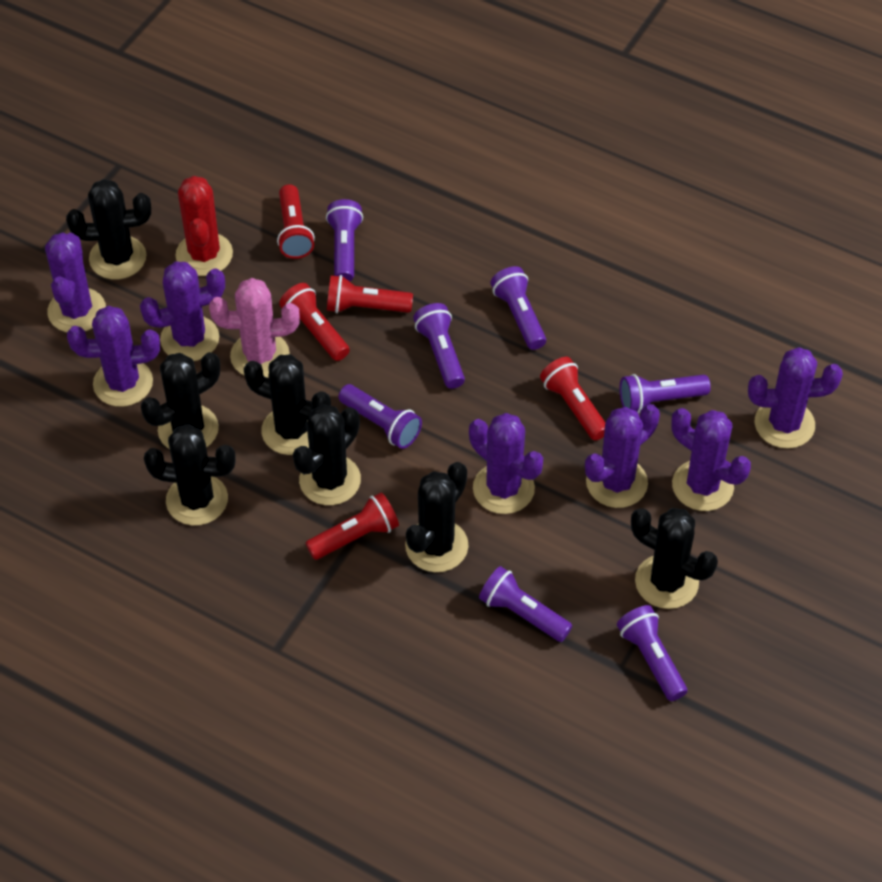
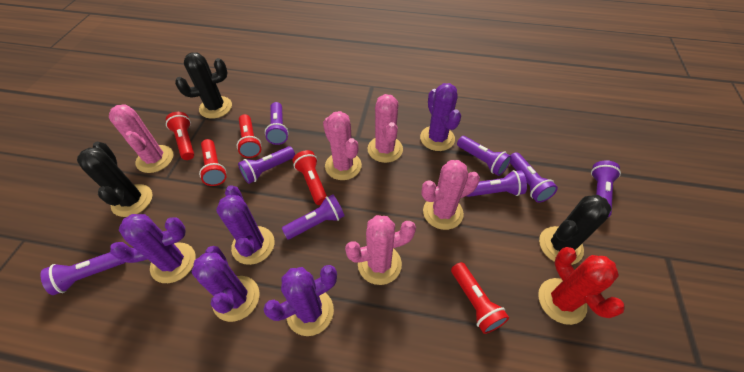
black cactus: 7 -> 3
pink cactus: 1 -> 5
purple cactus: 7 -> 5
purple flashlight: 7 -> 8

